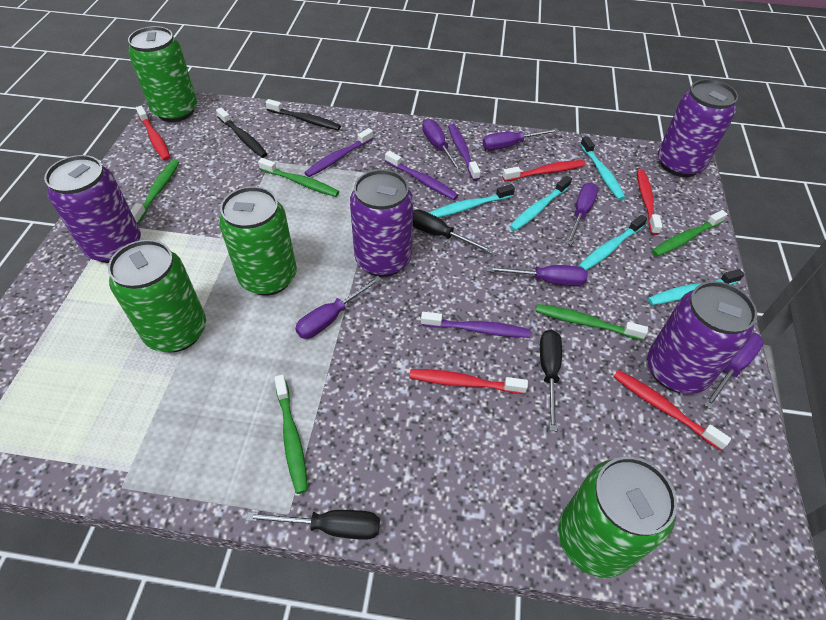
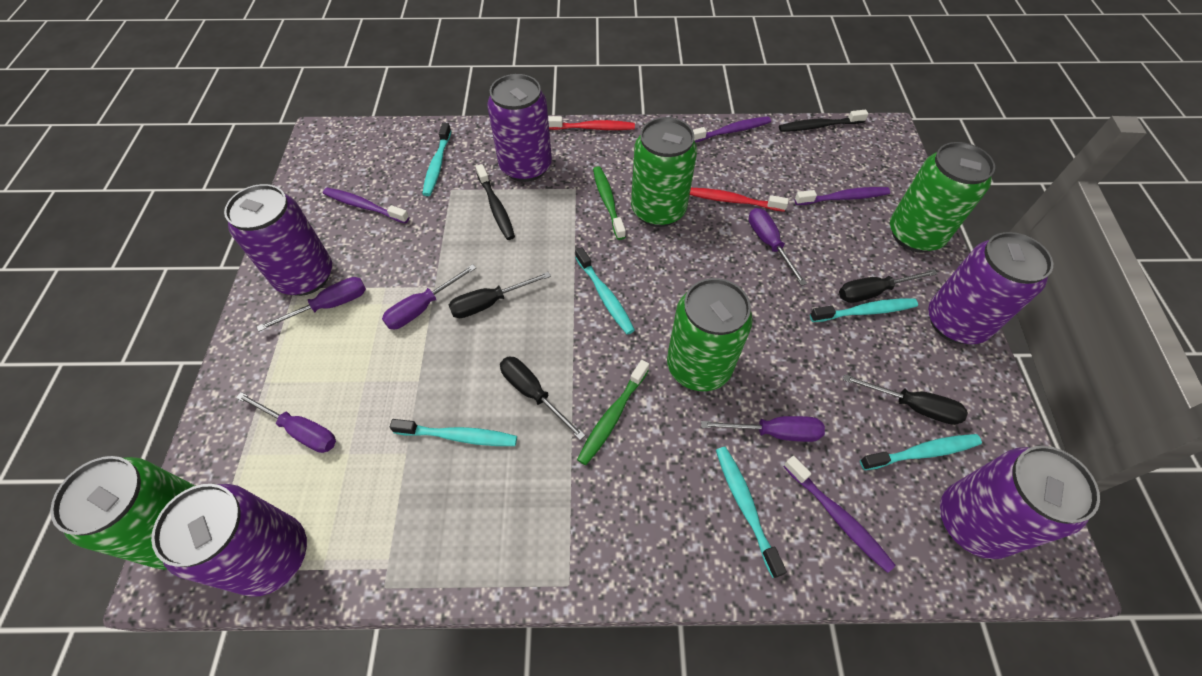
black screwdriver: 3 -> 4
green toothbrush: 5 -> 2
purple can: 4 -> 5
purple screwdriver: 6 -> 5
red toothbrush: 5 -> 2
turquoise toothbrush: 5 -> 6

